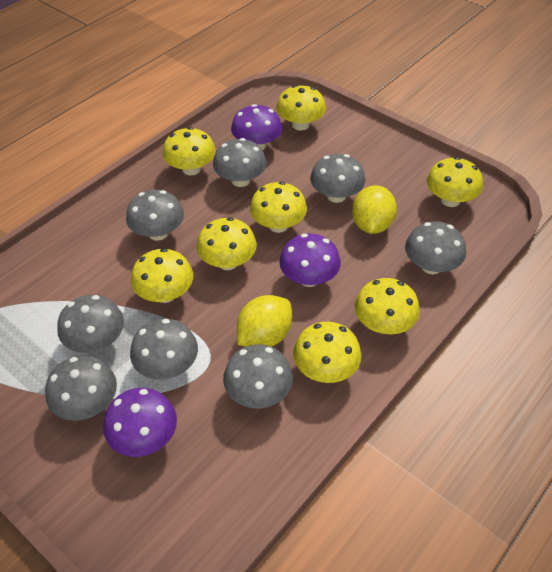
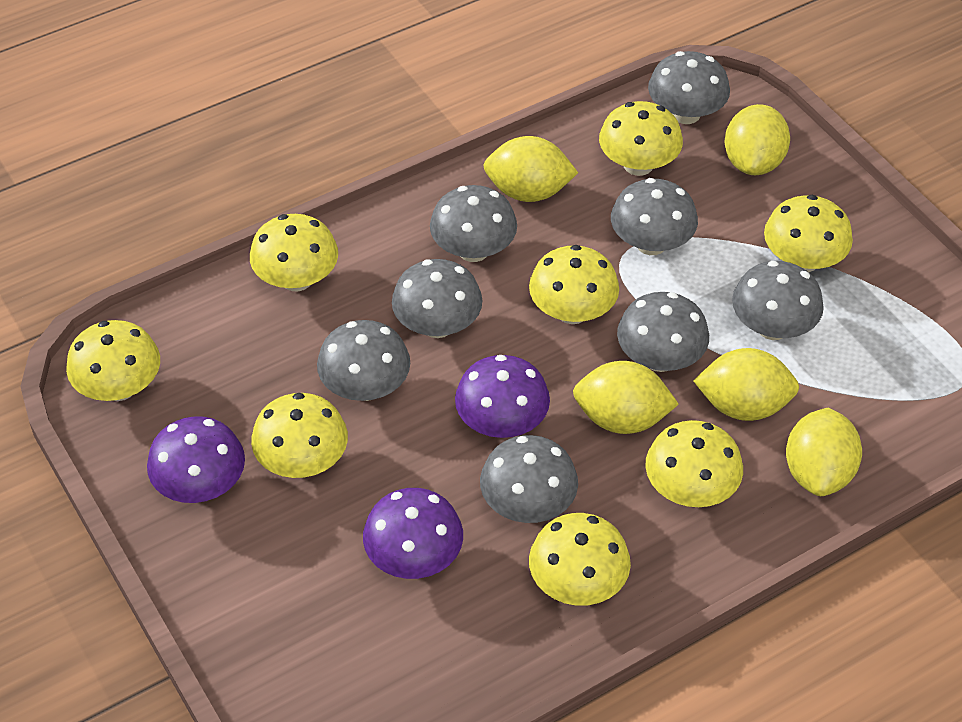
yellow lemon: 2 -> 5

